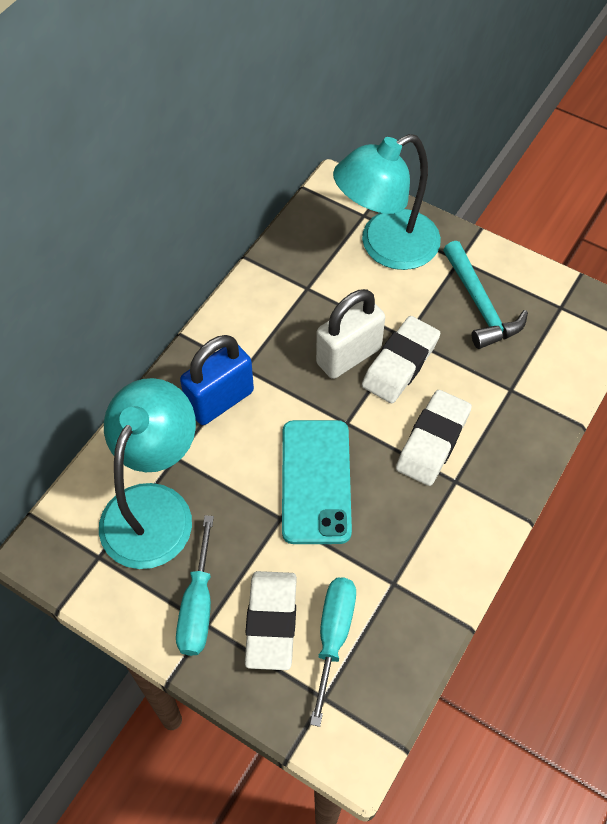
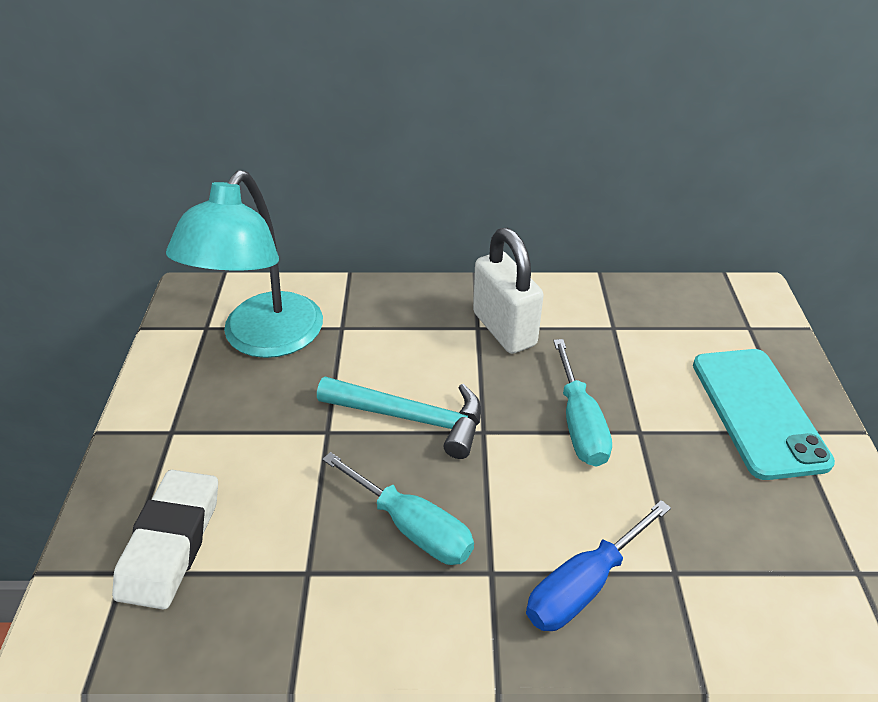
blue padlock: 1 -> 0
blue screwdriver: 0 -> 1
turquoise lamp: 2 -> 1
white eraser: 3 -> 1

